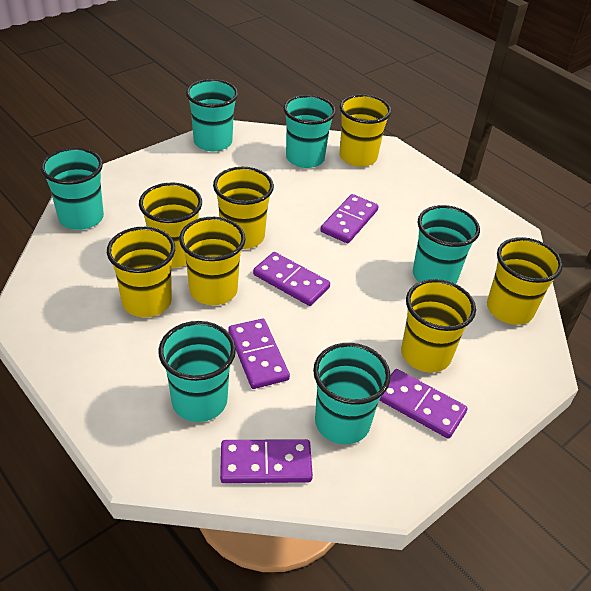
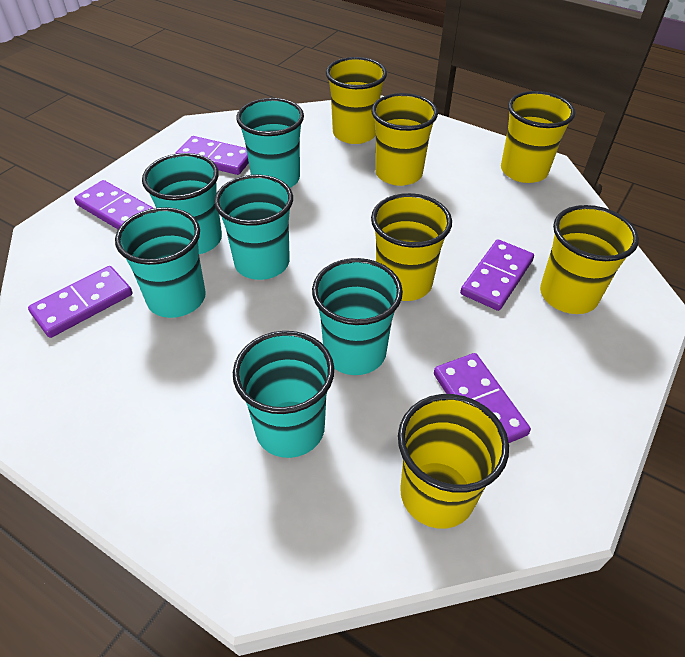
yellow cup: 7 -> 6

